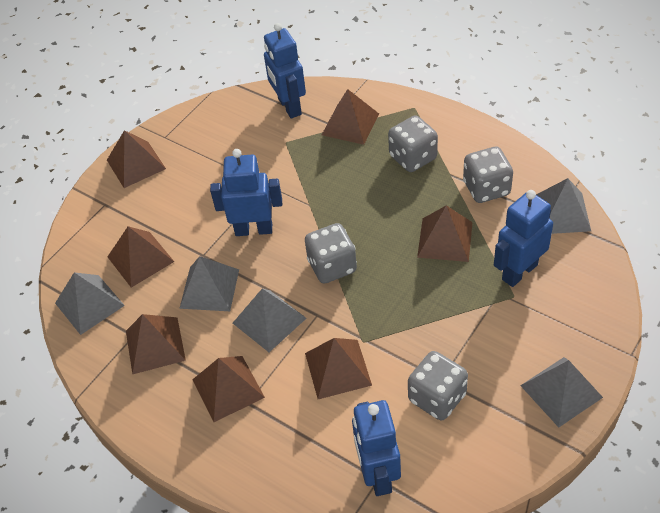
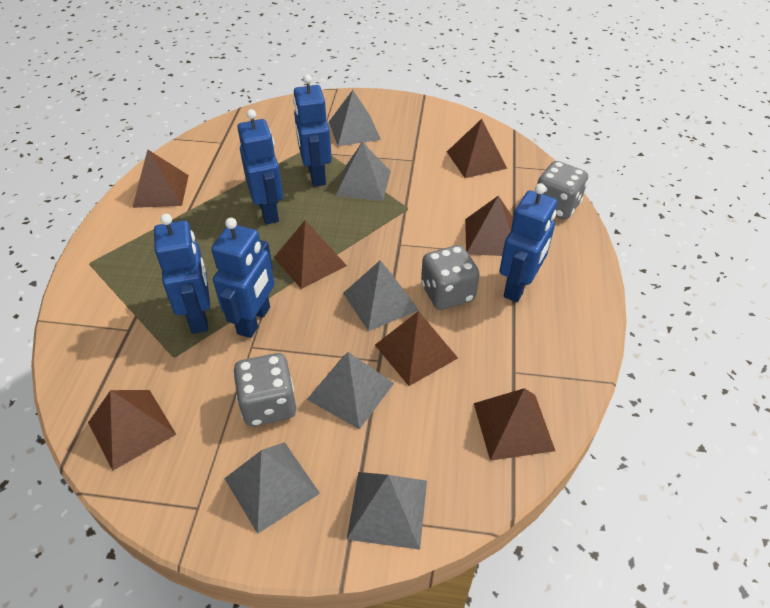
blue robot: 4 -> 5
grey dice: 4 -> 3
grey pyramid: 5 -> 6

